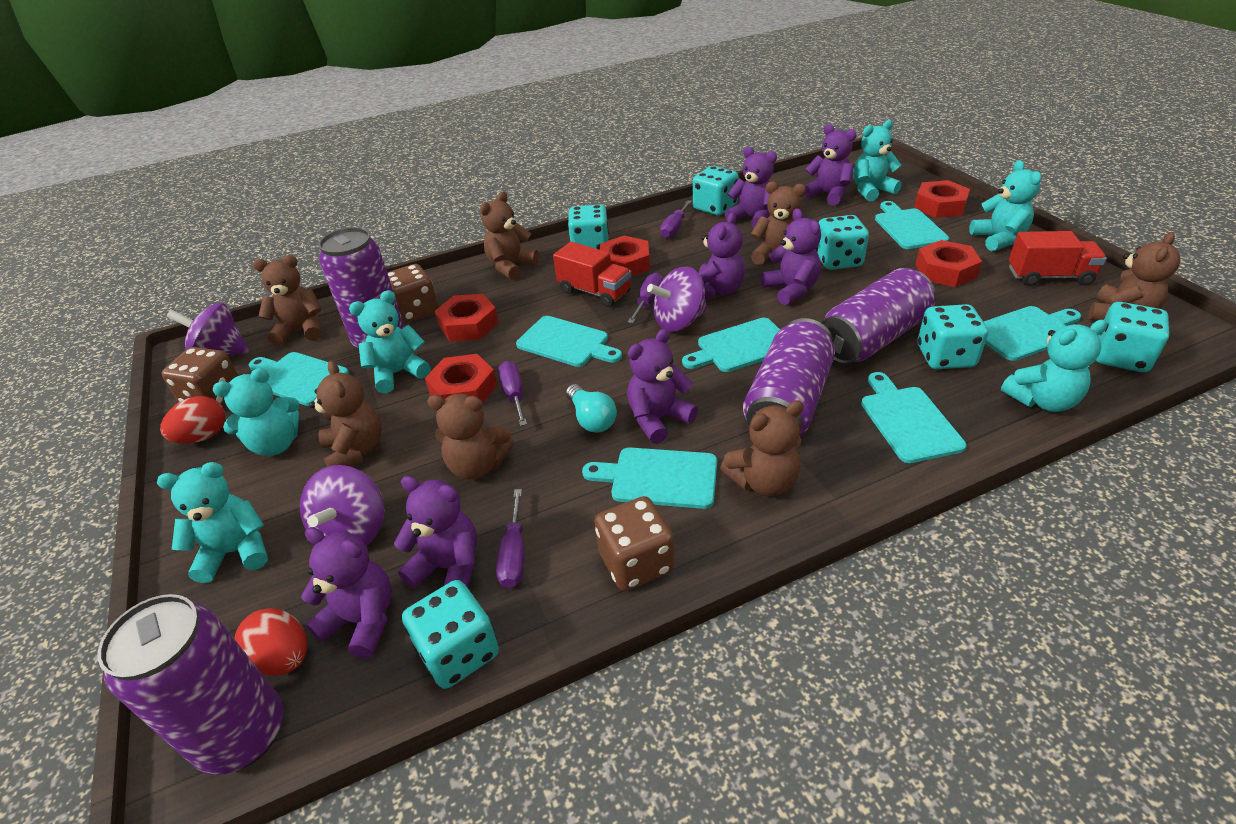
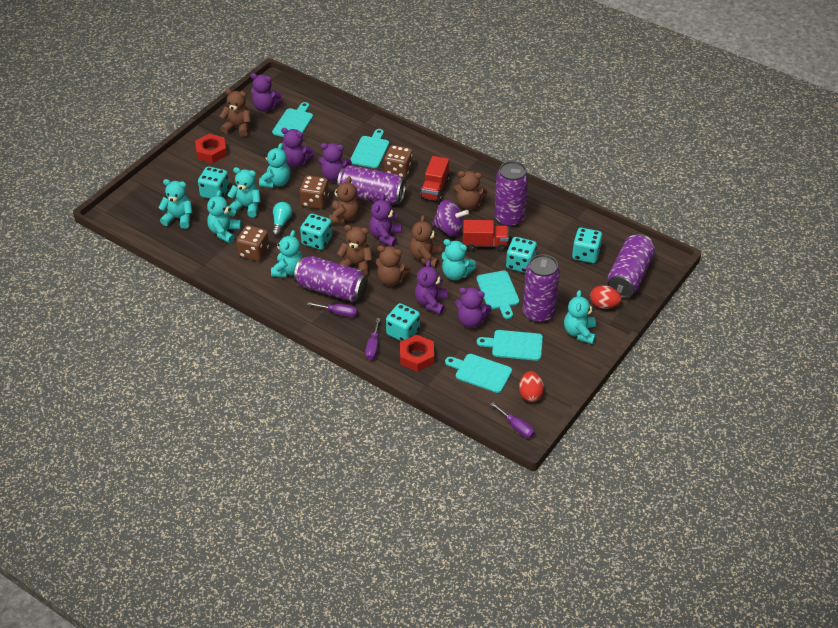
brown teddy bear: 7 -> 6
purple can: 4 -> 5
purple screwdriver: 4 -> 3
purple spinning top: 3 -> 1
purple teddy bear: 7 -> 6
red nut: 5 -> 2
turquoise cutting board: 7 -> 5
turquoise dice: 6 -> 5
turquoise teddy bear: 6 -> 7

